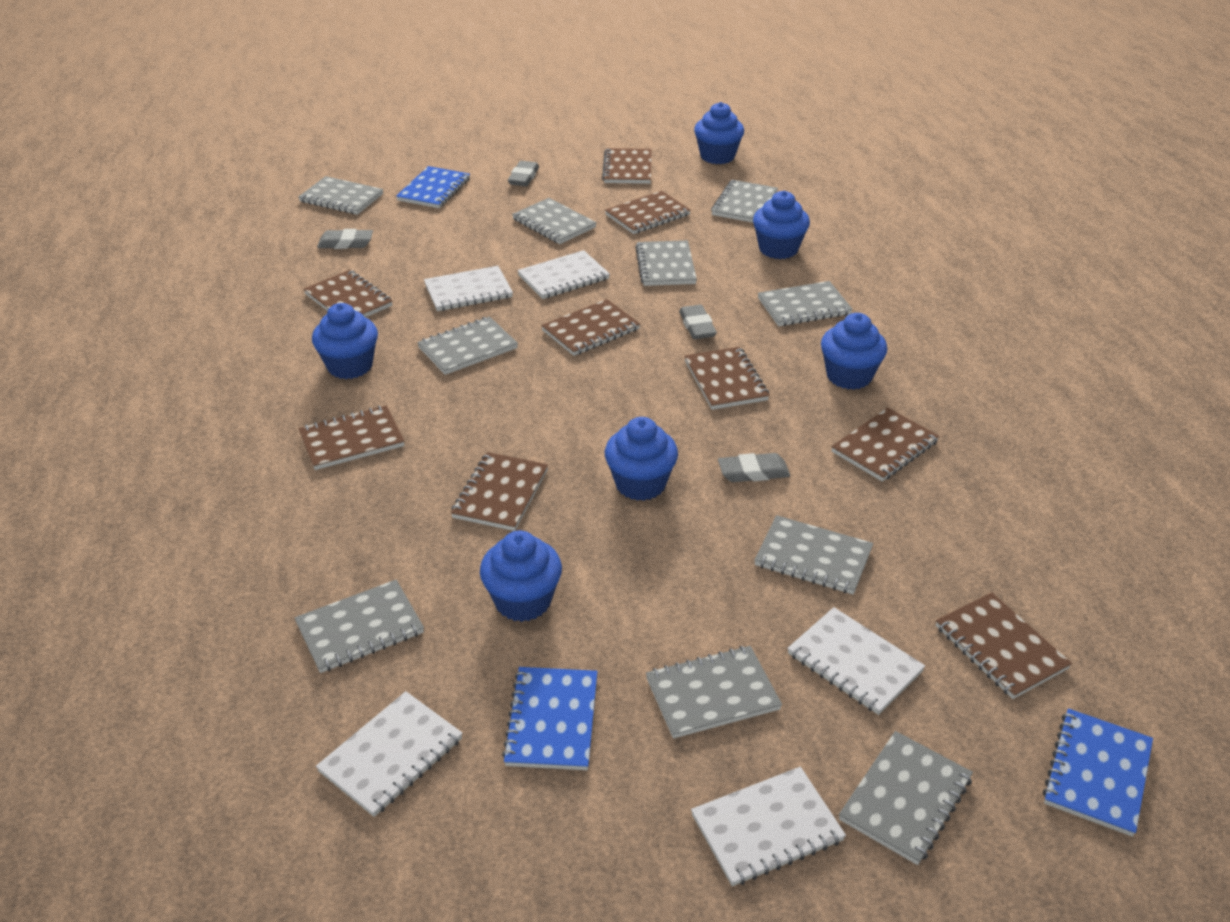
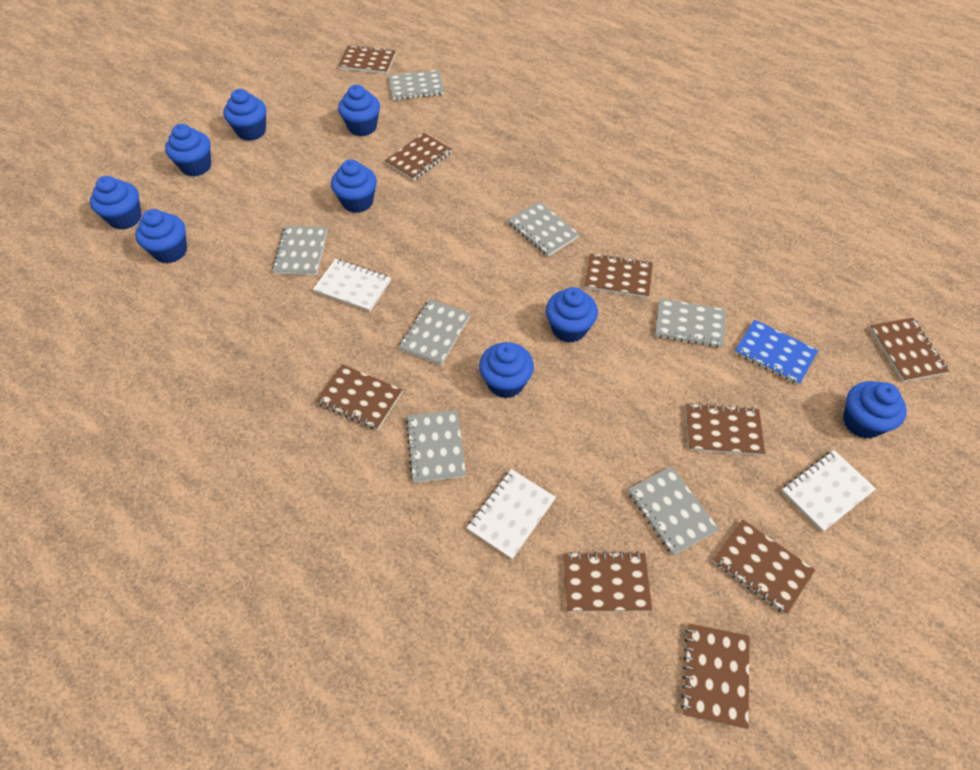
blue cupcake: 6 -> 9
blue notebook: 3 -> 1
grey eraser: 4 -> 0
grey notebook: 10 -> 7
white notebook: 5 -> 3

